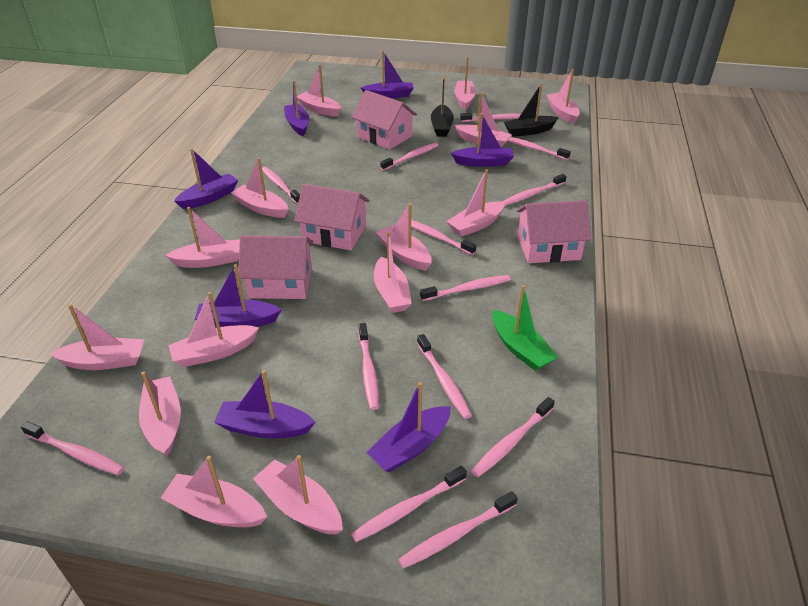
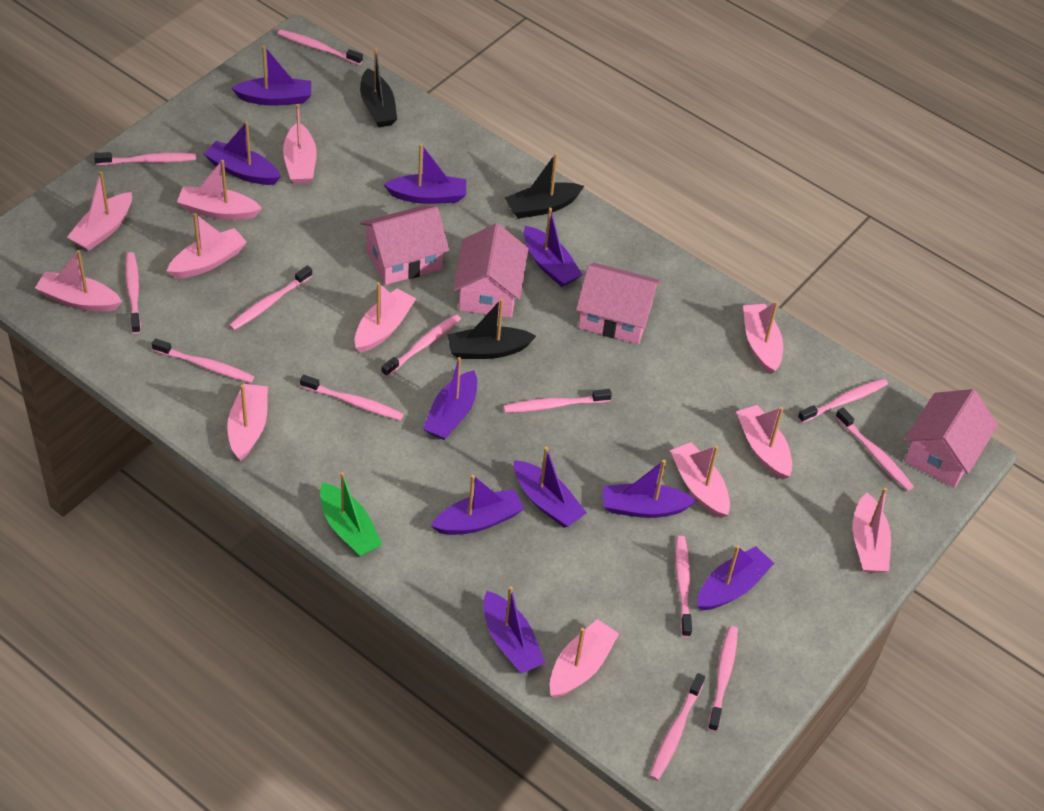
black boat: 2 -> 3
pink boat: 14 -> 12
purple boat: 7 -> 10

